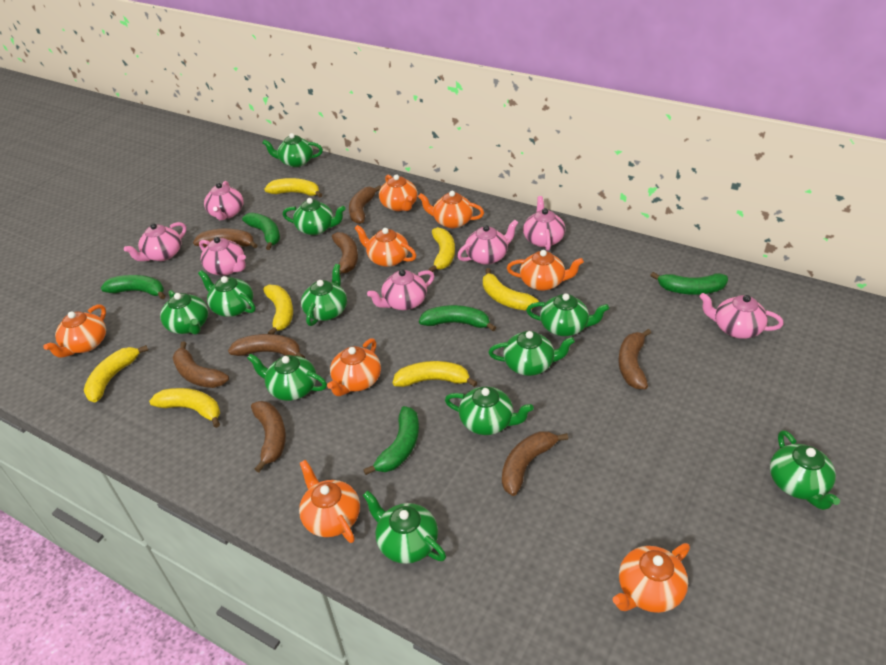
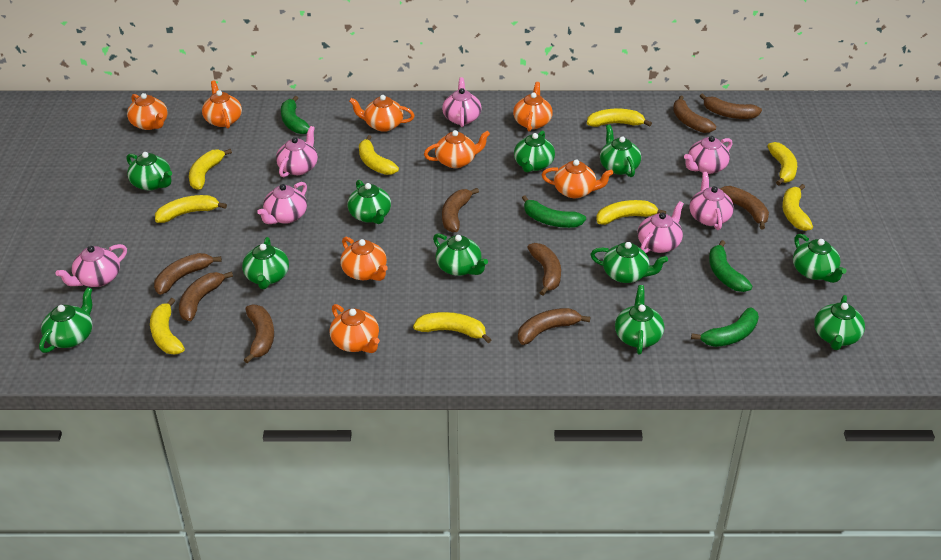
brown banana: 8 -> 9
green banana: 5 -> 4
yellow banana: 7 -> 9

